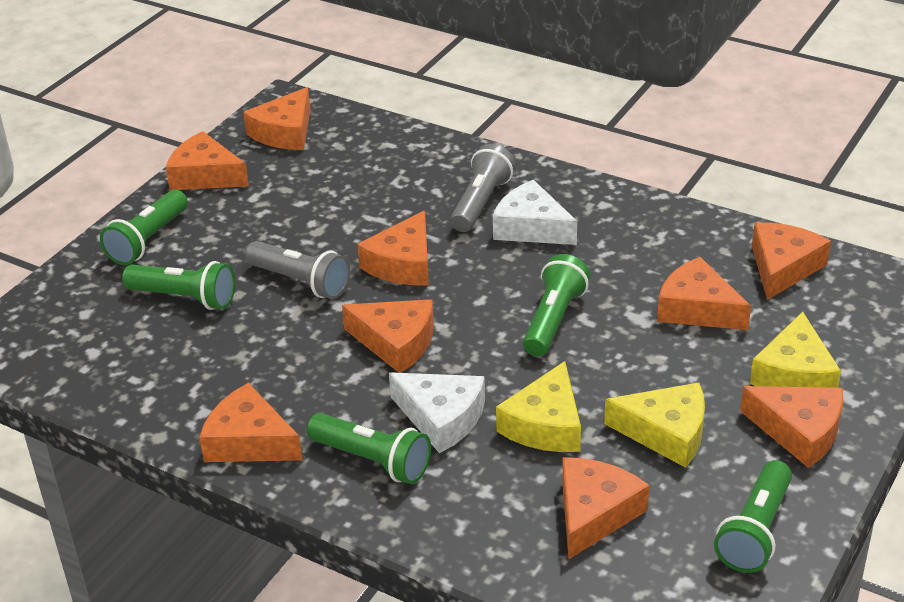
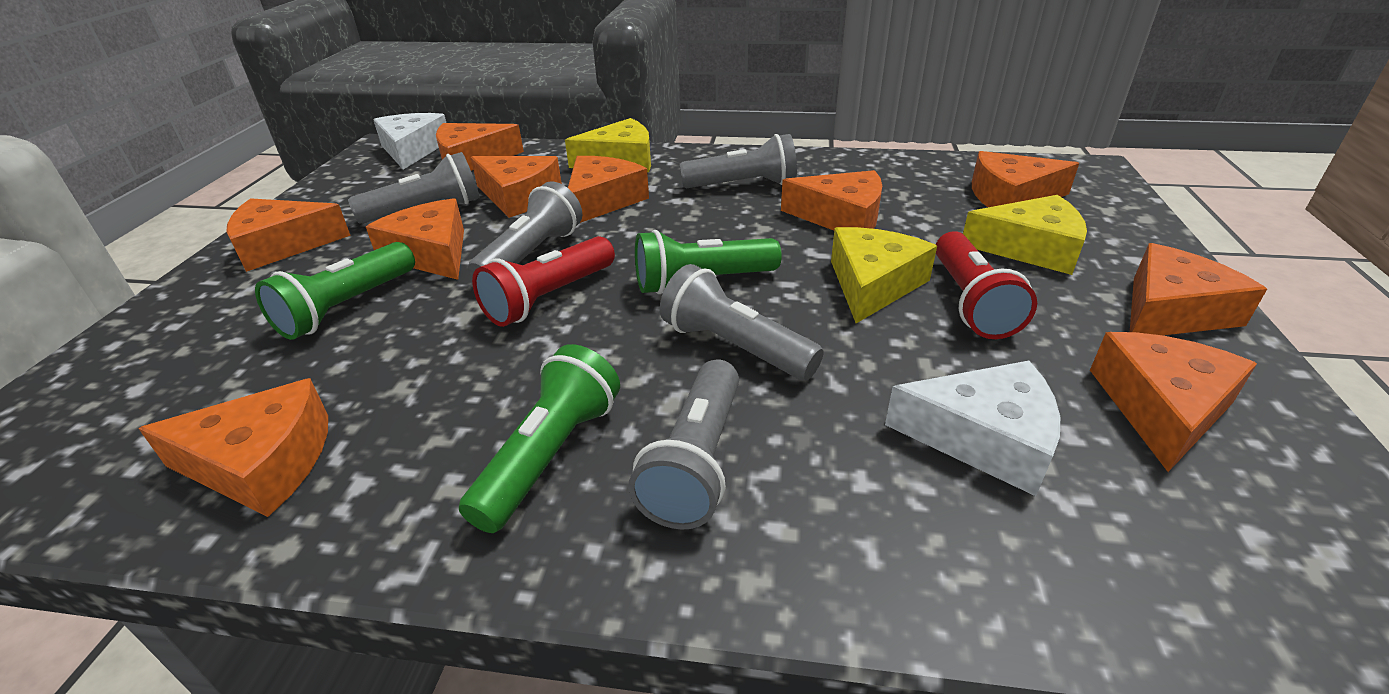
green flashlight: 5 -> 3
grey flashlight: 2 -> 5
orange cheese: 9 -> 10
red flashlight: 0 -> 2

